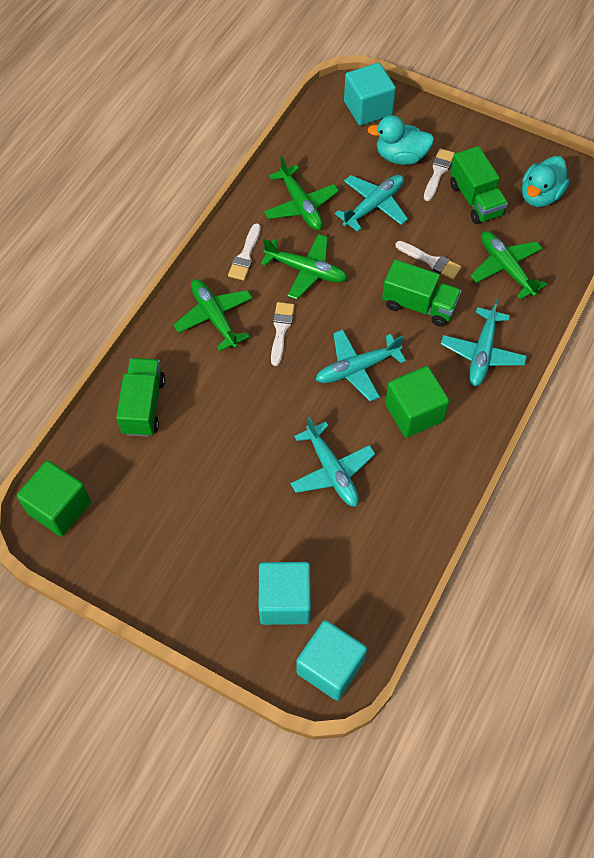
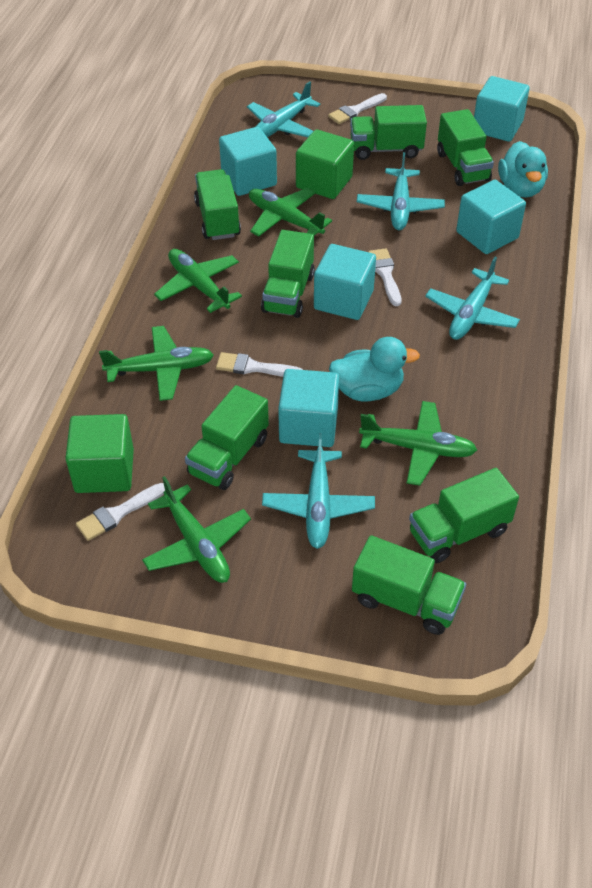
green plane: 4 -> 5
green truck: 3 -> 7
turquoise cube: 3 -> 5

